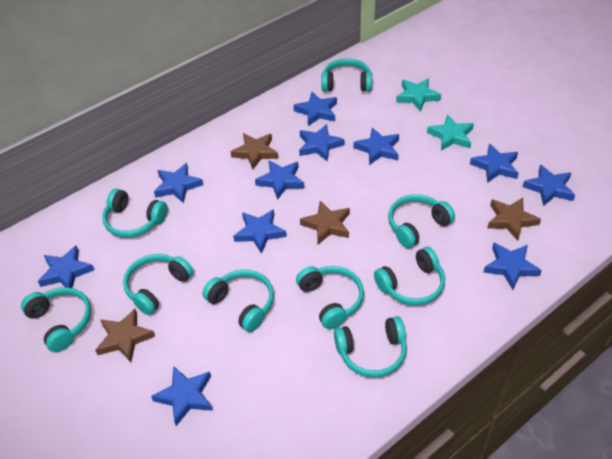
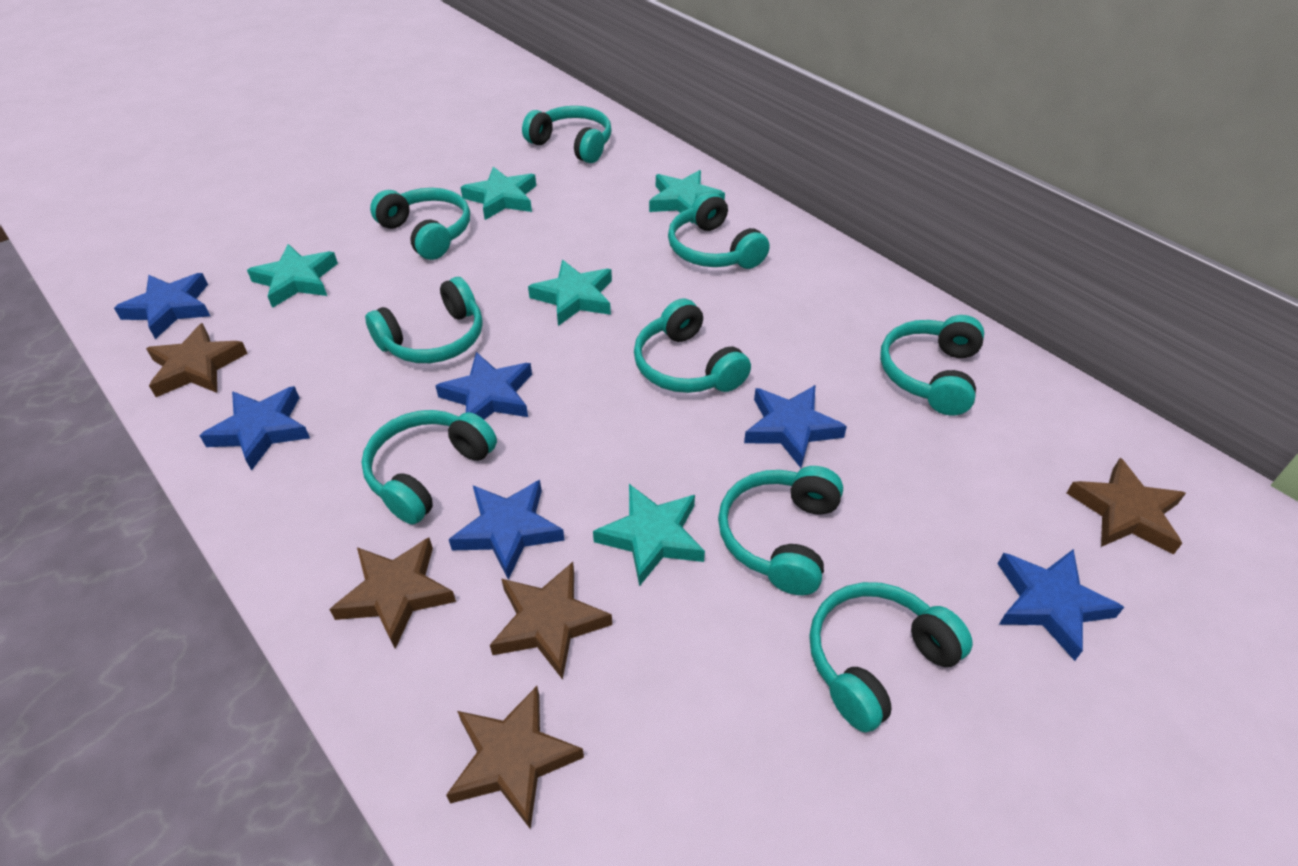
blue star: 11 -> 6
brown star: 4 -> 5
turquoise star: 2 -> 5

